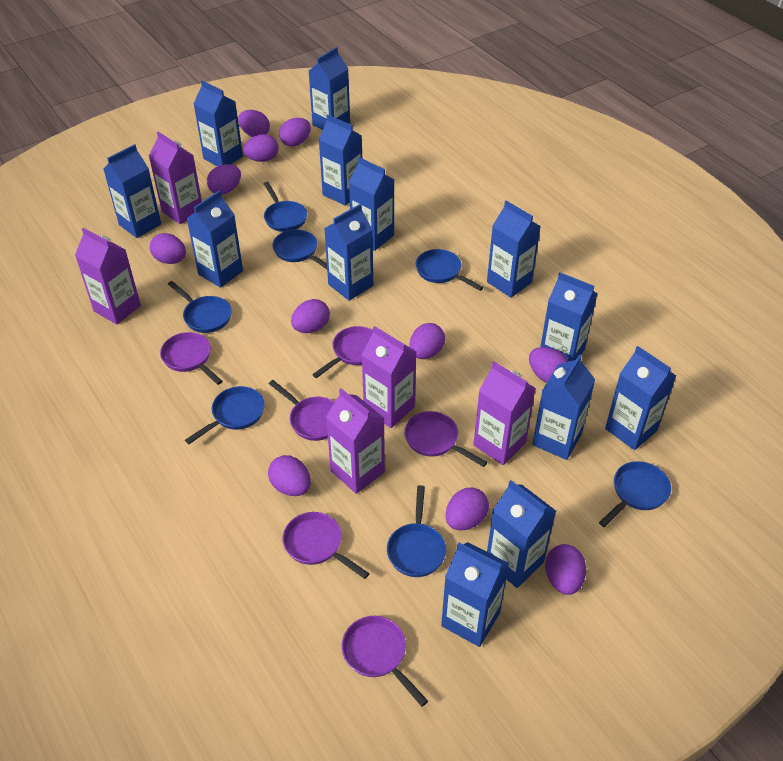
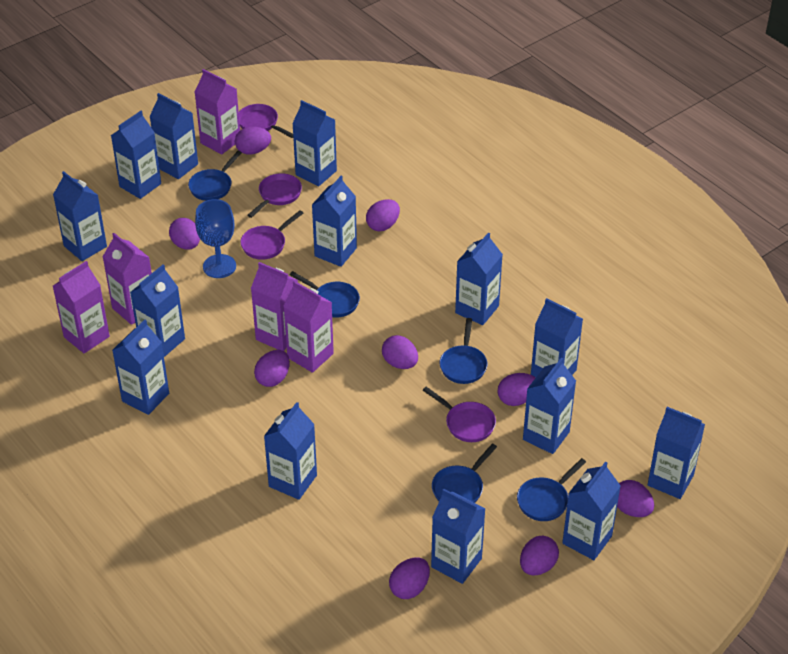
blue carton: 13 -> 14
blue goblet: 0 -> 1
blue pan: 7 -> 5
purple egg: 11 -> 9
purple pan: 6 -> 4

